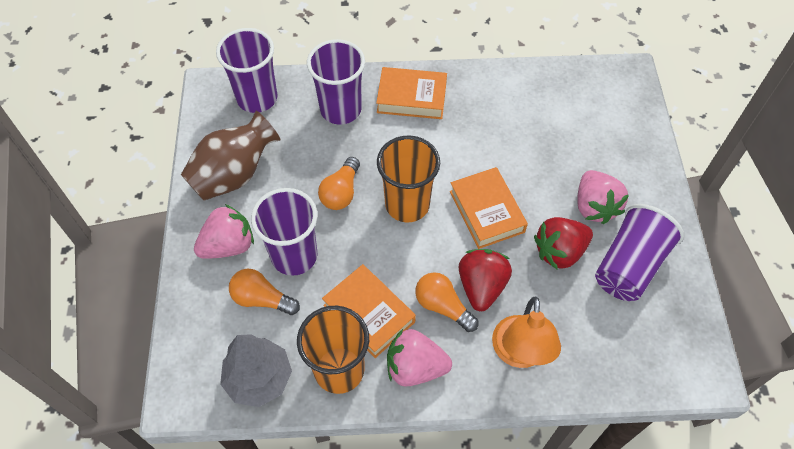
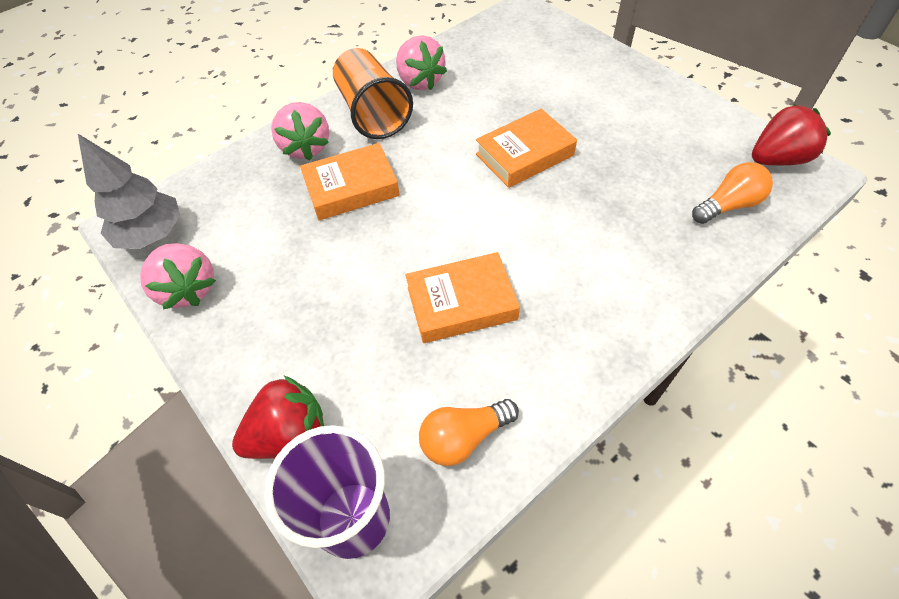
brown vase: 1 -> 0
orange cup: 2 -> 1
orange lamp: 1 -> 0
orange light bulb: 3 -> 2
purple cup: 4 -> 1

